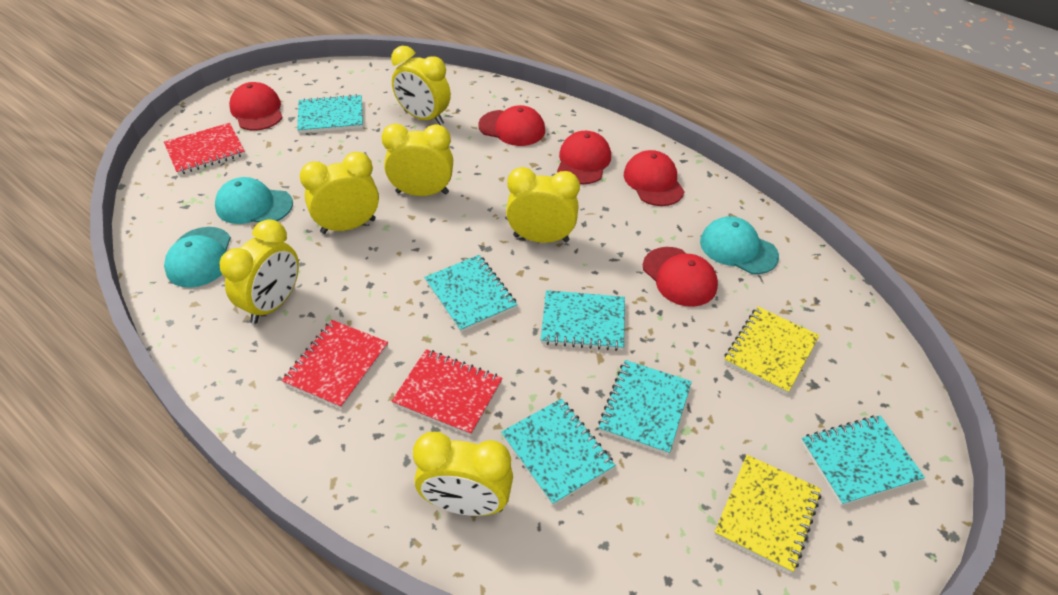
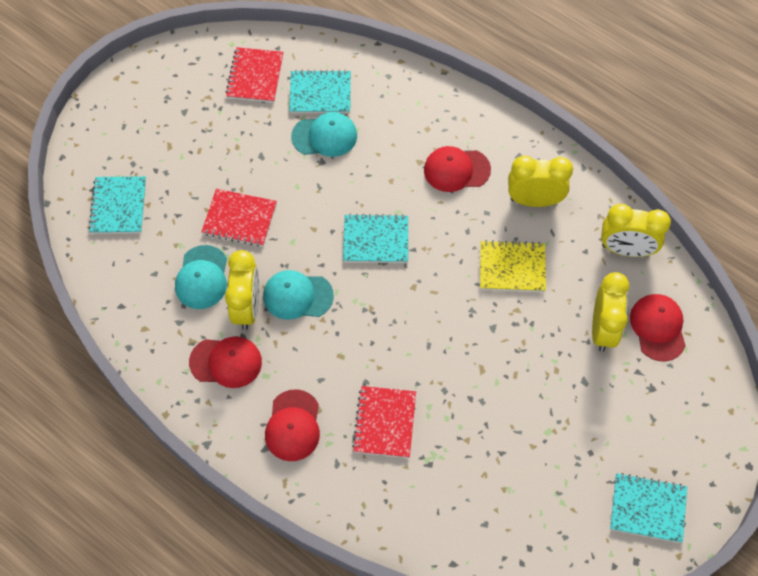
red cap: 5 -> 4
turquoise notebook: 6 -> 4
yellow clock: 6 -> 4
yellow notebook: 2 -> 1

